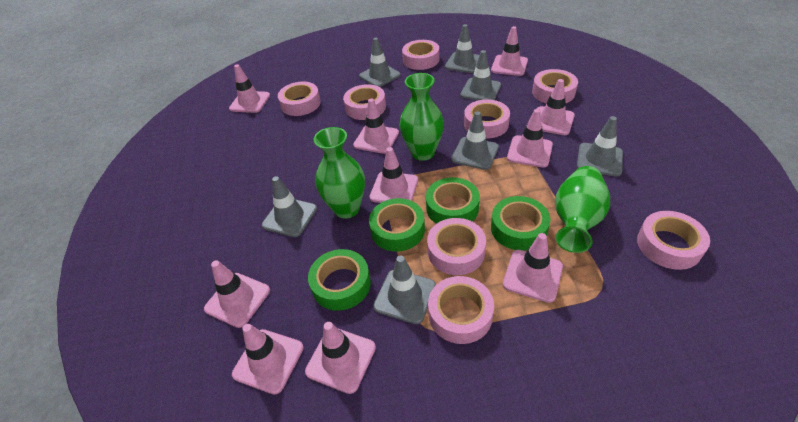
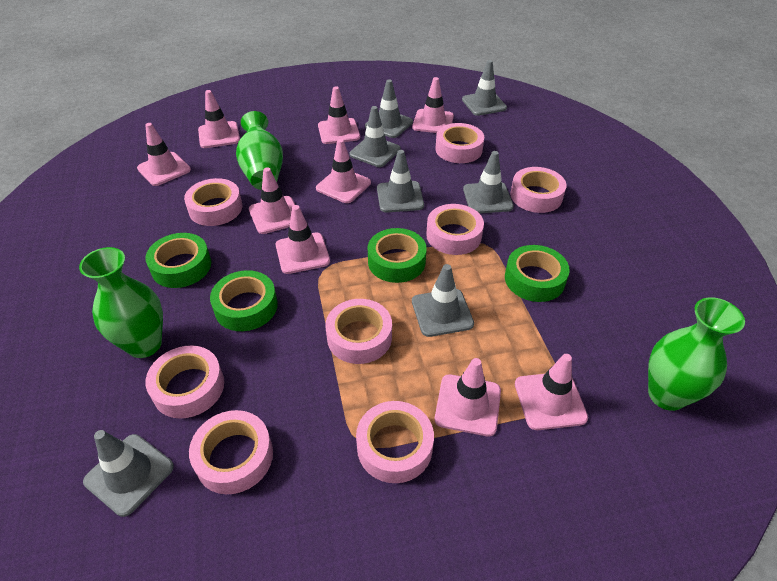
pink traffic cone: 10 -> 9

